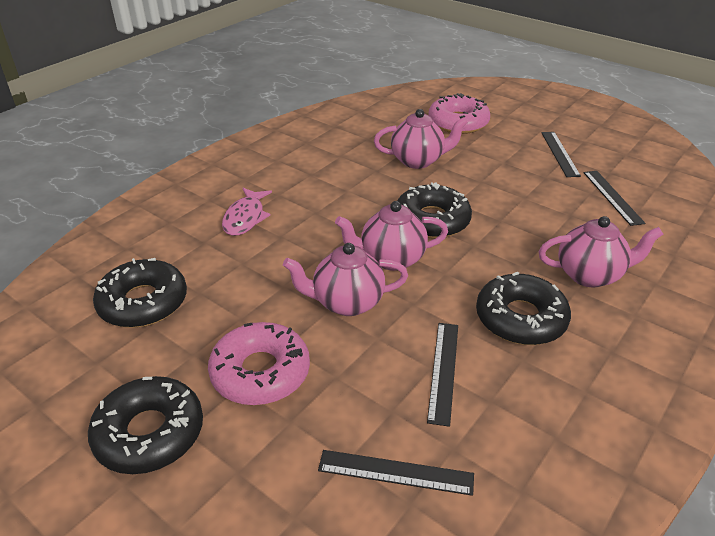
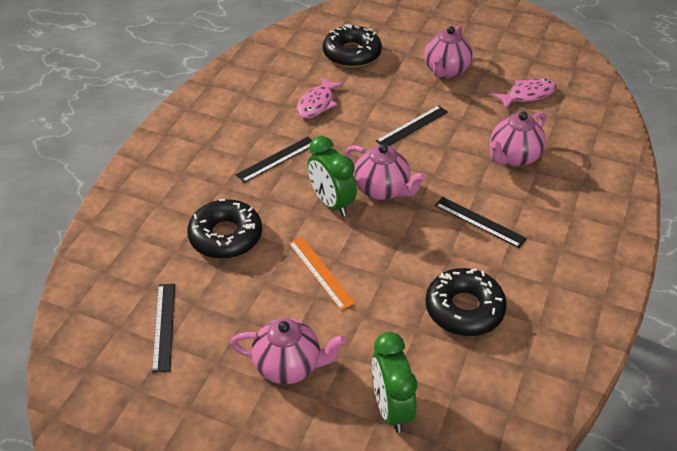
black donut: 4 -> 3
green clock: 0 -> 2
orange ruler: 0 -> 1
pink donut: 2 -> 0
pink fish: 1 -> 2

